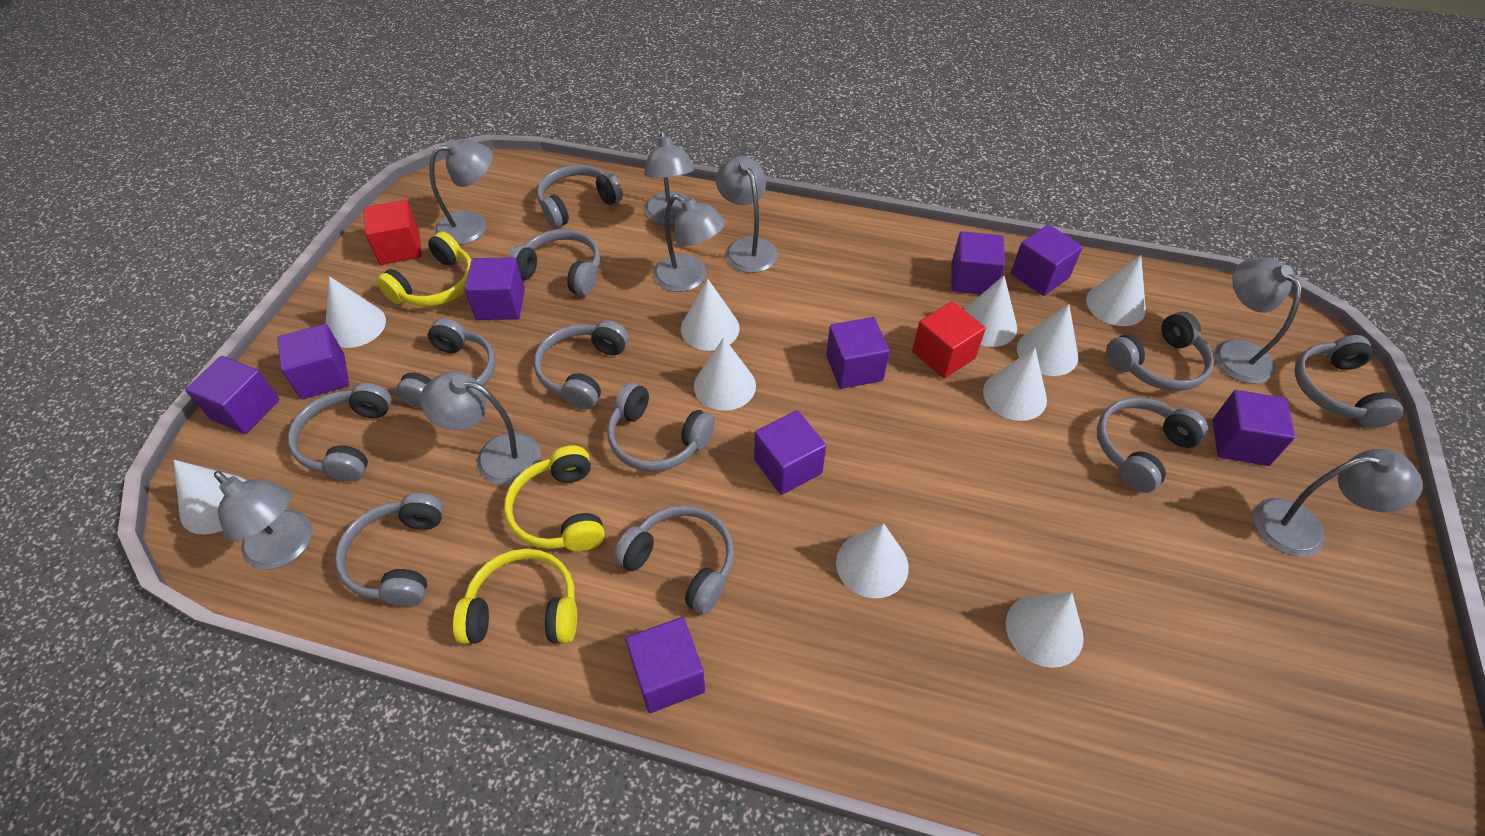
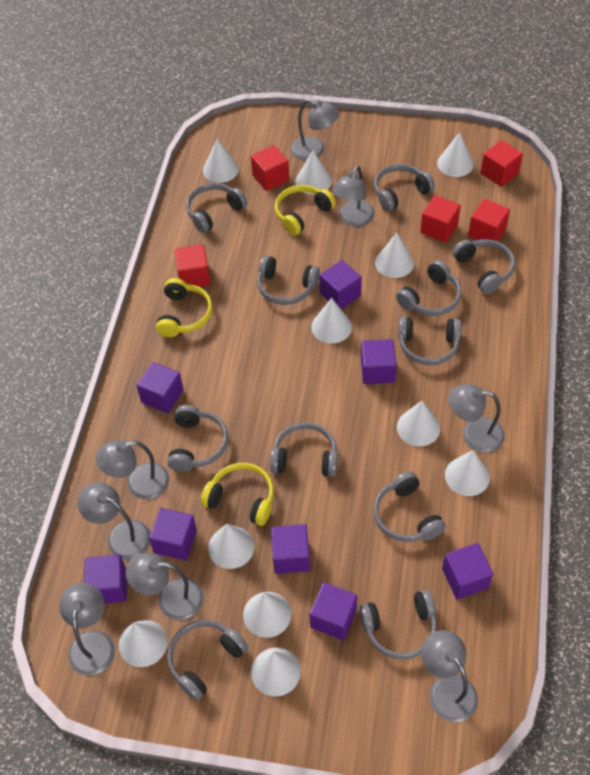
purple cube: 9 -> 8
red cube: 2 -> 5
white cone: 10 -> 11

